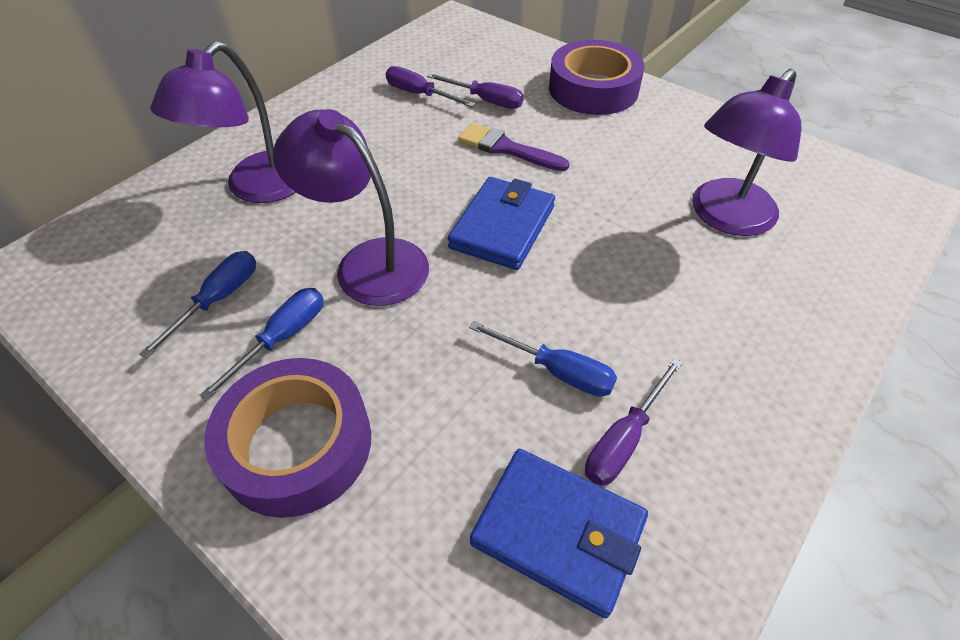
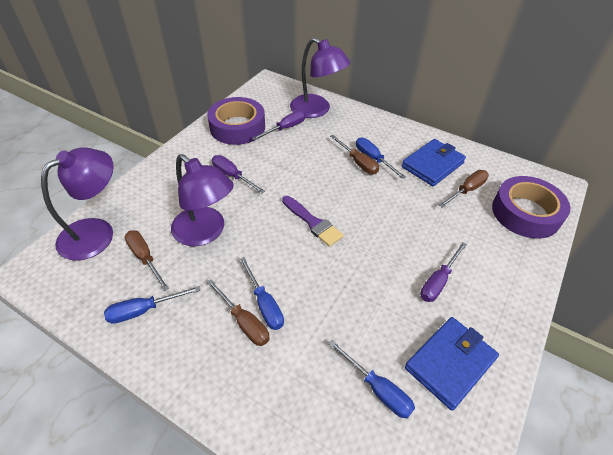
blue screwdriver: 3 -> 4
brown screwdriver: 0 -> 4

